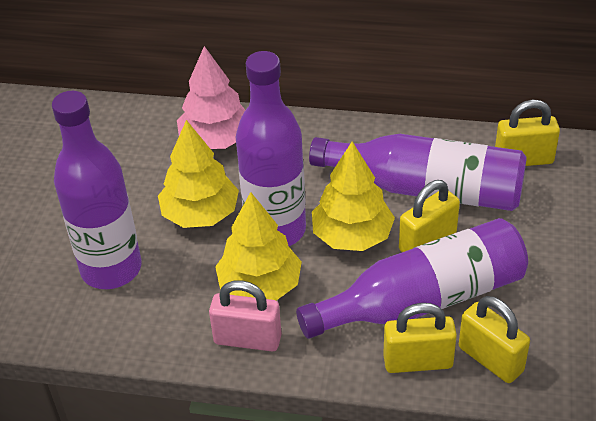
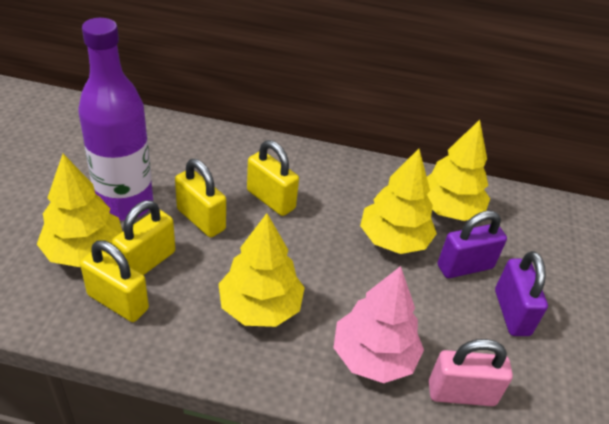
purple bottle: 4 -> 1
purple padlock: 0 -> 2
yellow tree: 3 -> 4

